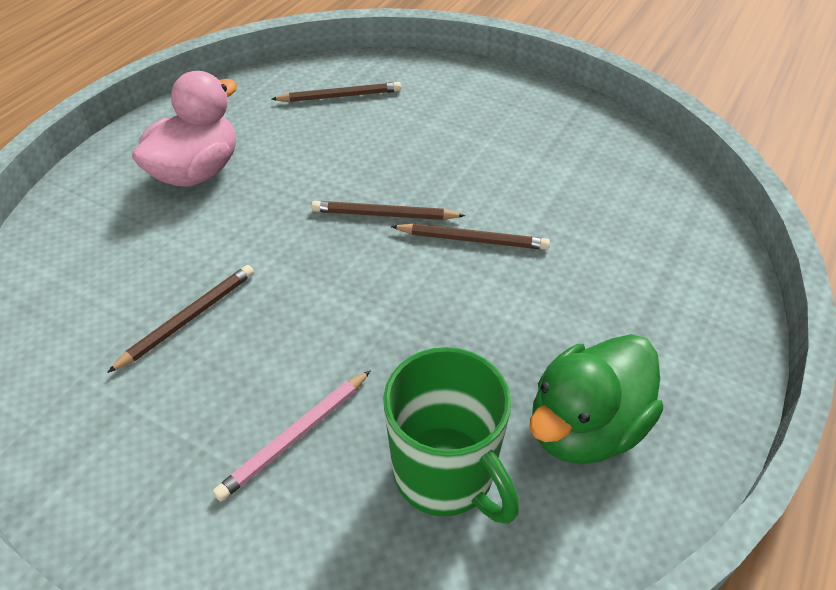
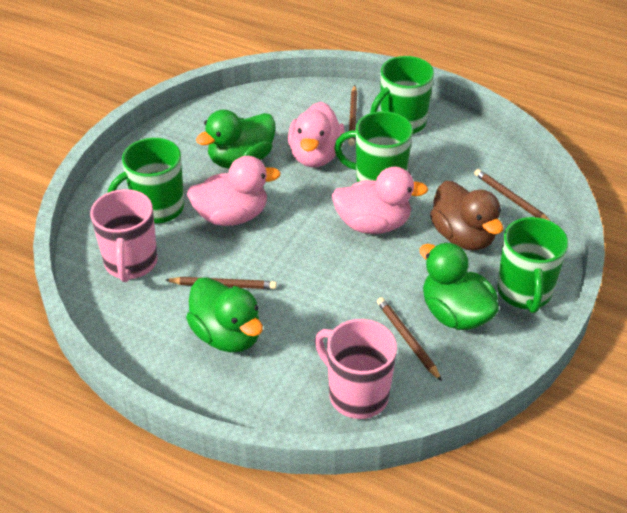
brown duck: 0 -> 1
green duck: 1 -> 3
green mug: 1 -> 4
pink duck: 1 -> 3
pink mug: 0 -> 2
pink pencil: 1 -> 0

